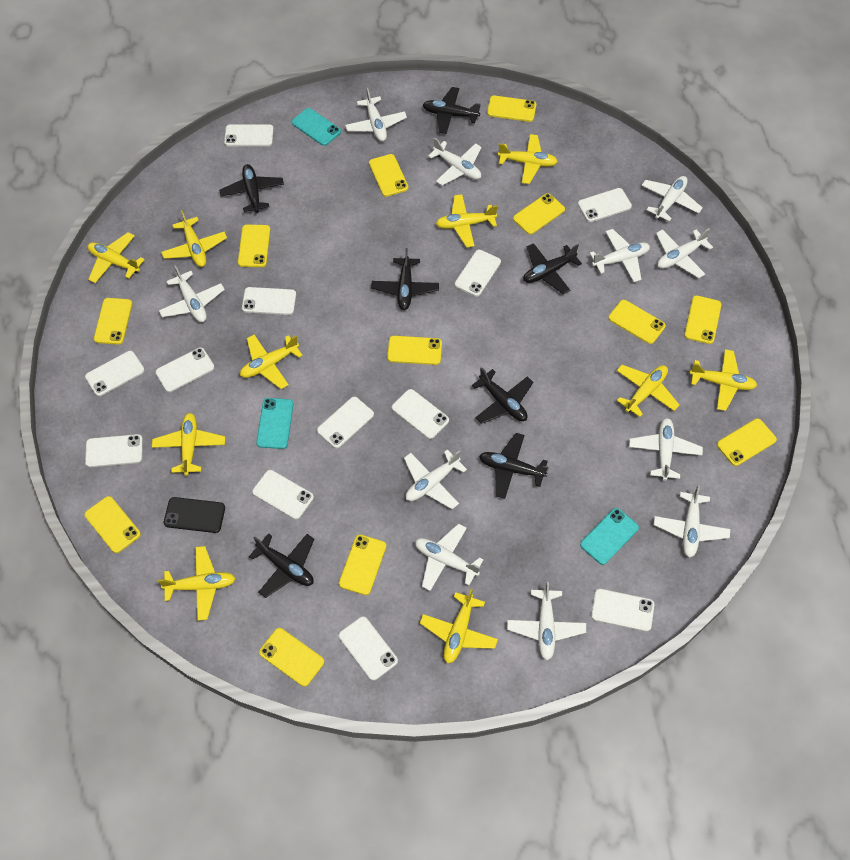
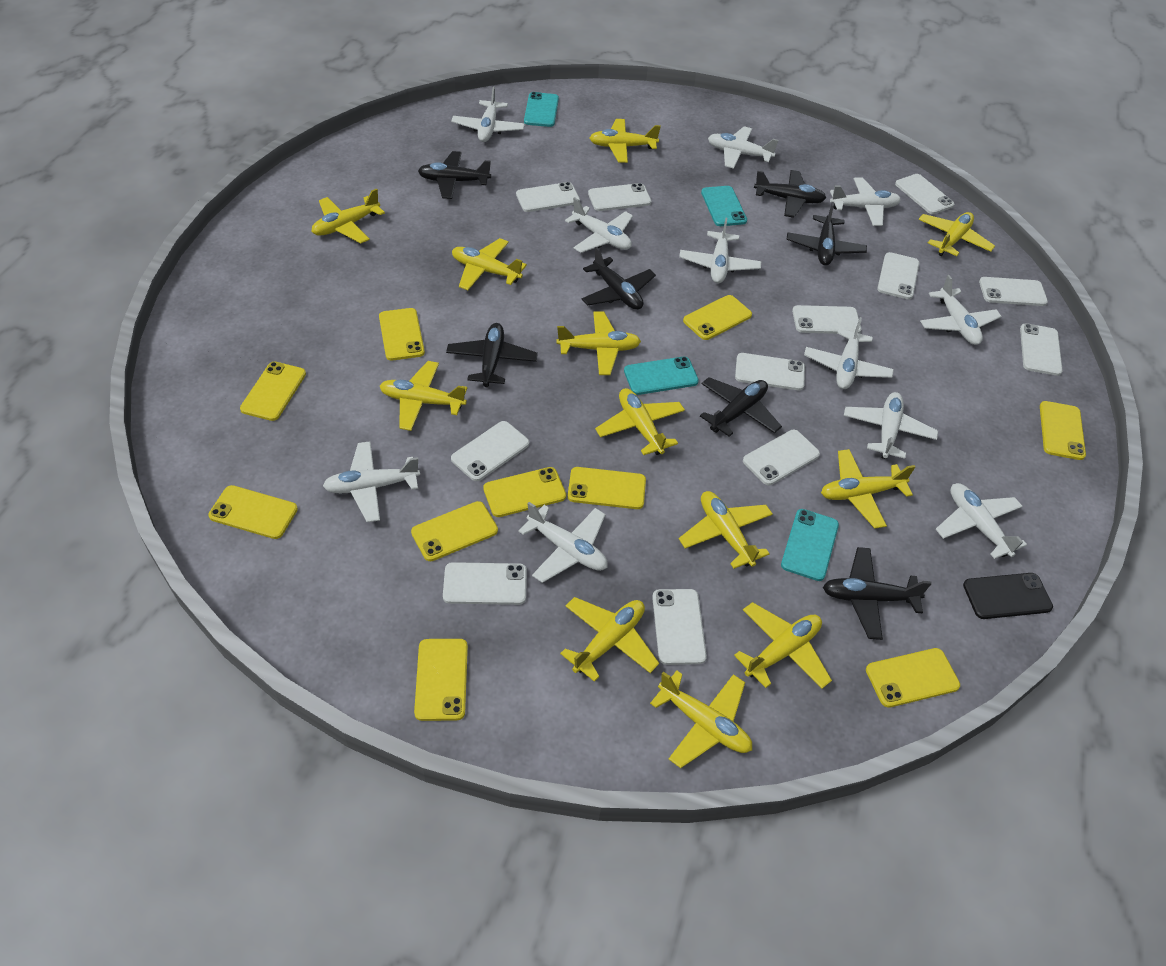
turquoise phone: 3 -> 4
yellow phone: 12 -> 10
yellow plane: 10 -> 12

